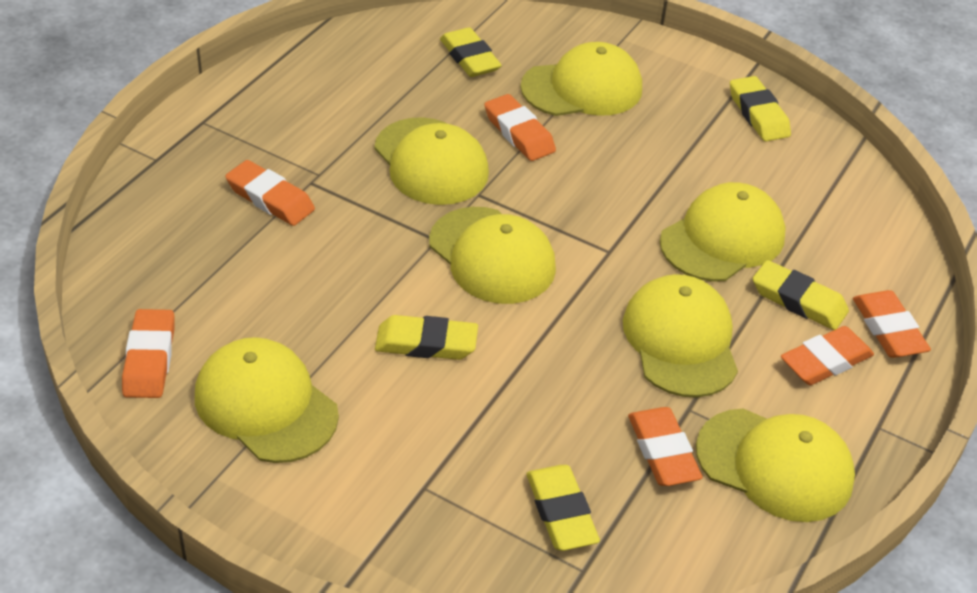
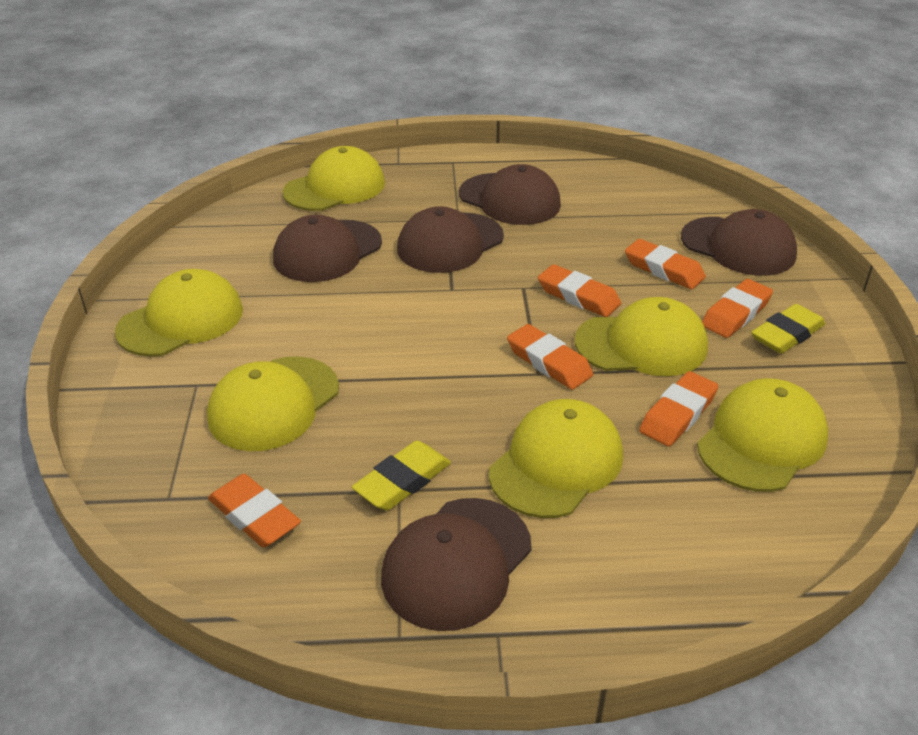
brown cap: 0 -> 5
yellow cap: 7 -> 6
yellow eraser: 5 -> 2

